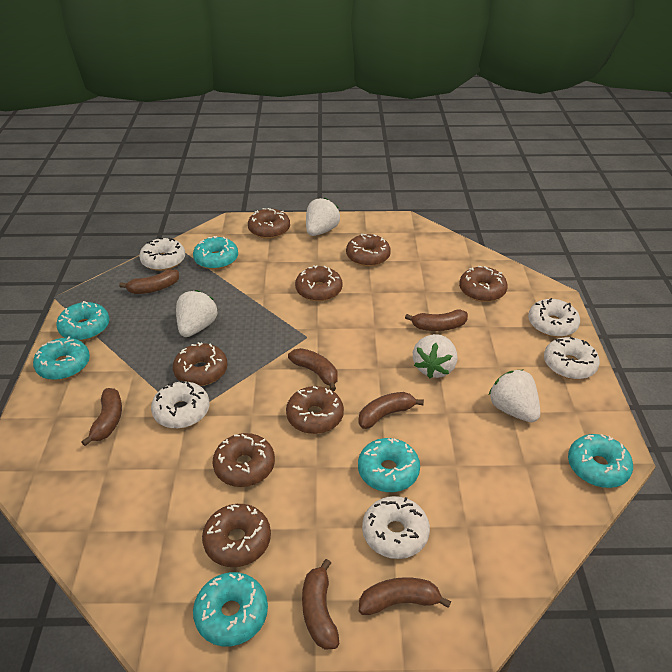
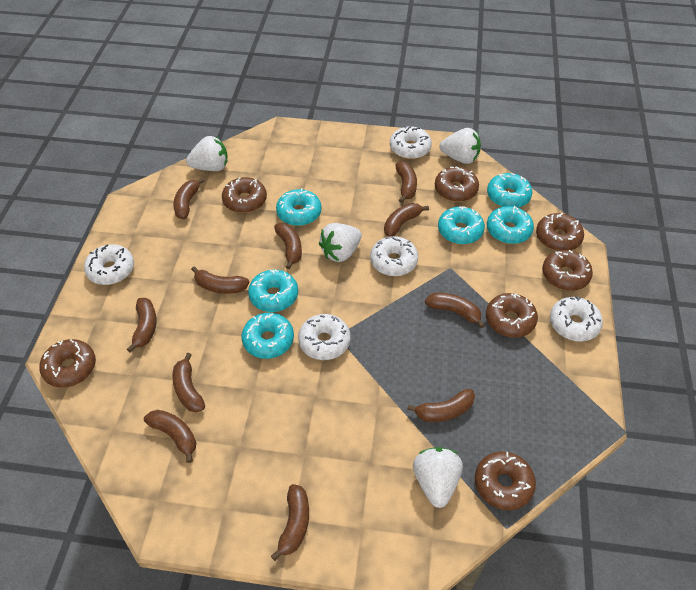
brown banana: 7 -> 11
brown donut: 8 -> 7

